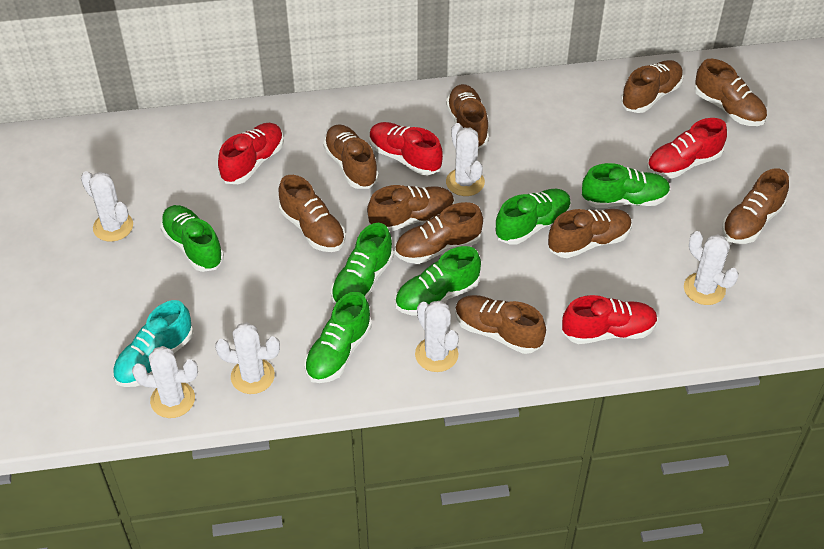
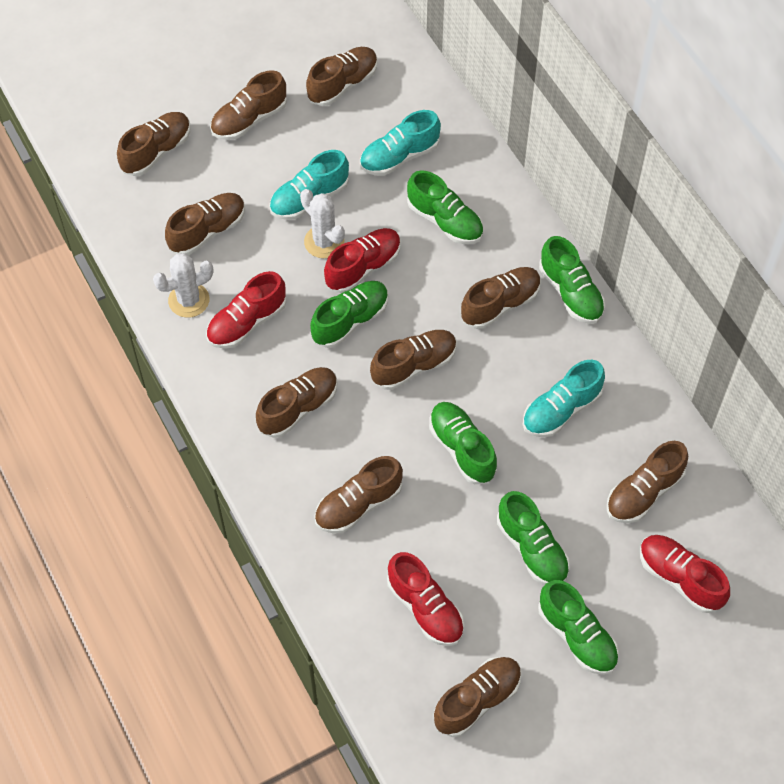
turquoise shoe: 1 -> 3
white cactus: 6 -> 2

